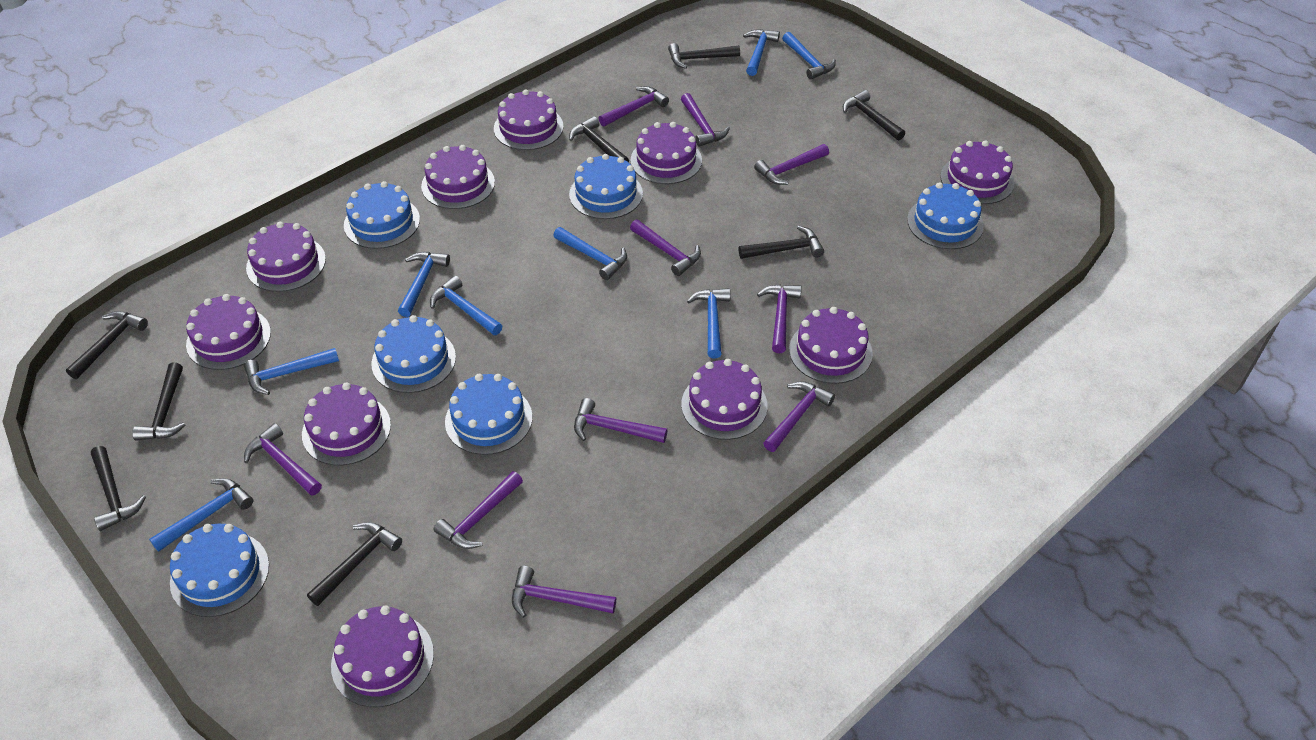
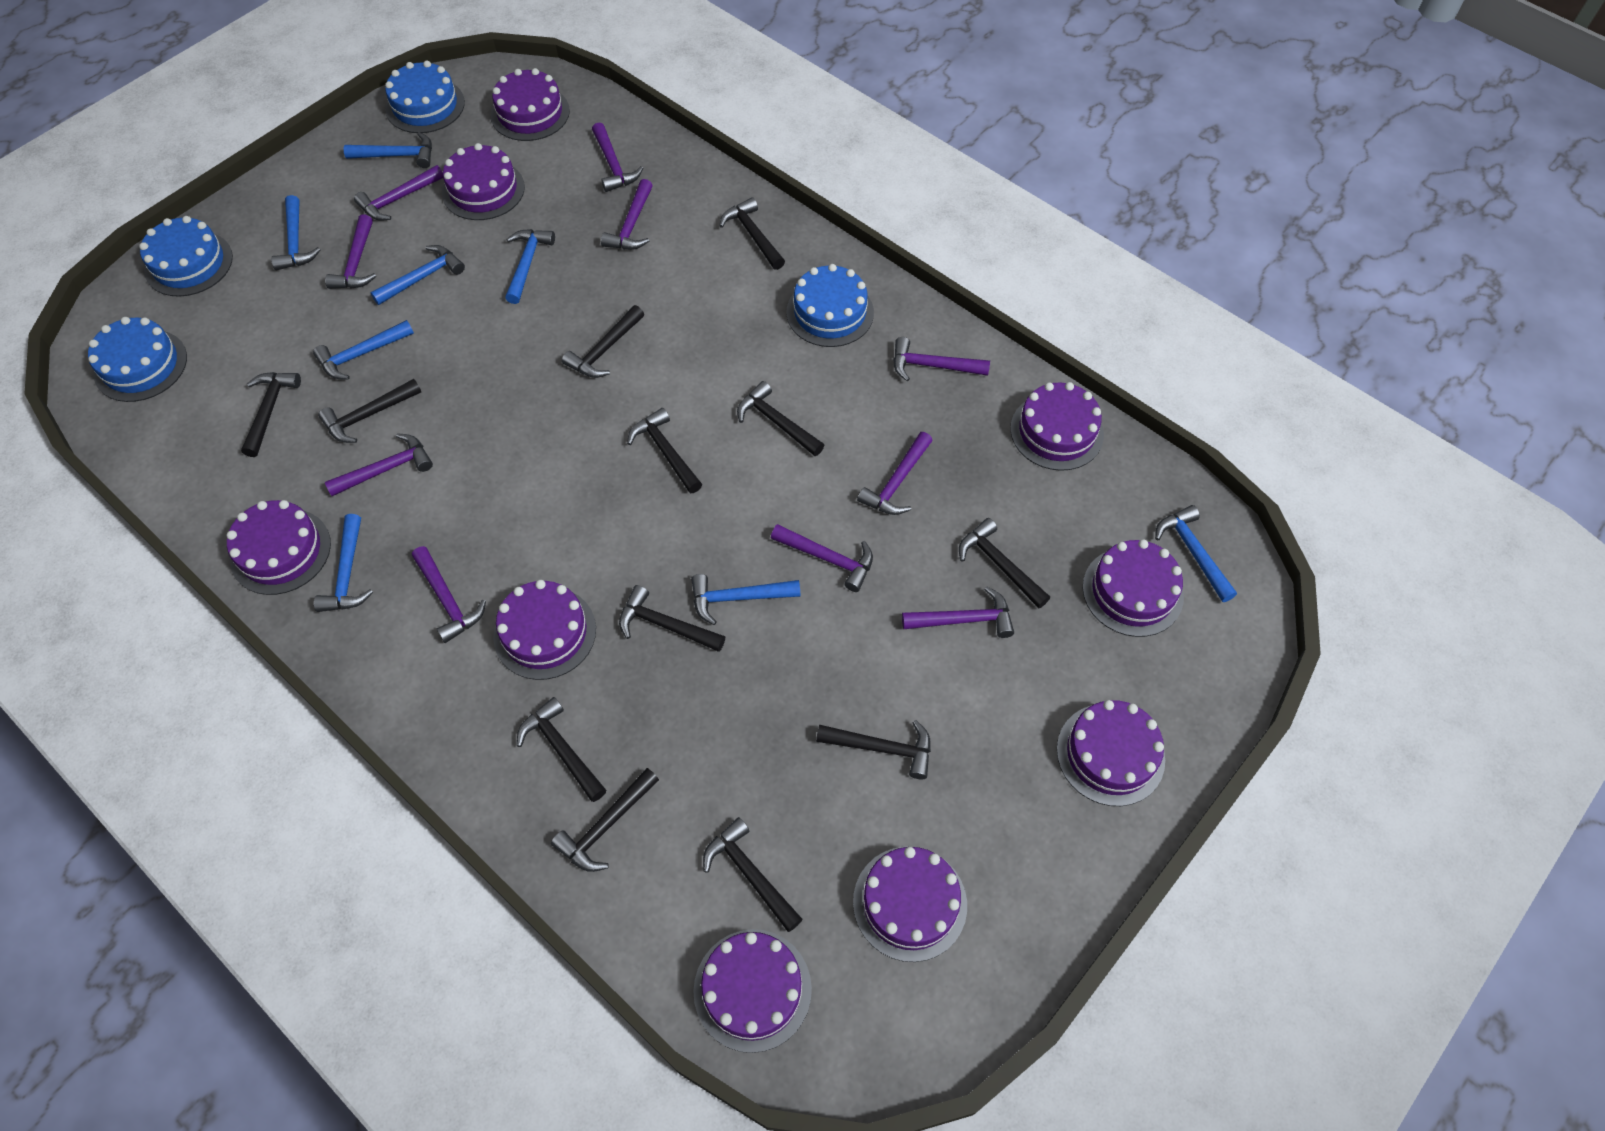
black hammer: 8 -> 12
blue cake: 6 -> 4
purple cake: 10 -> 9

